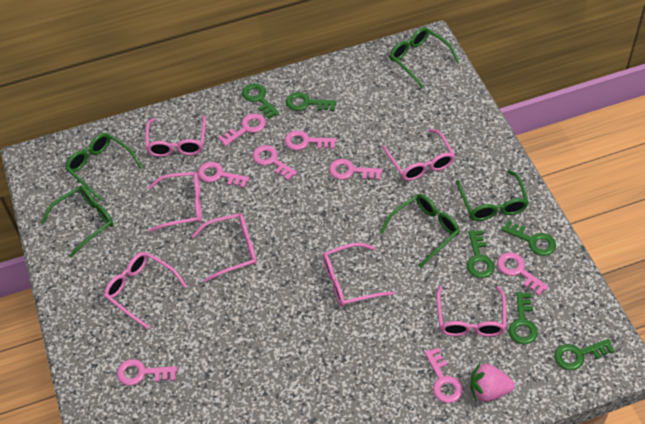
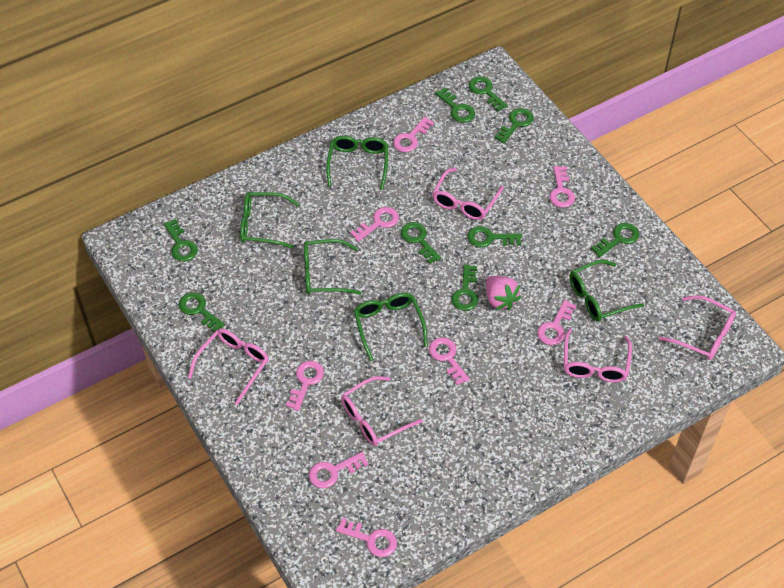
green key: 6 -> 9
pink glasses: 7 -> 5

